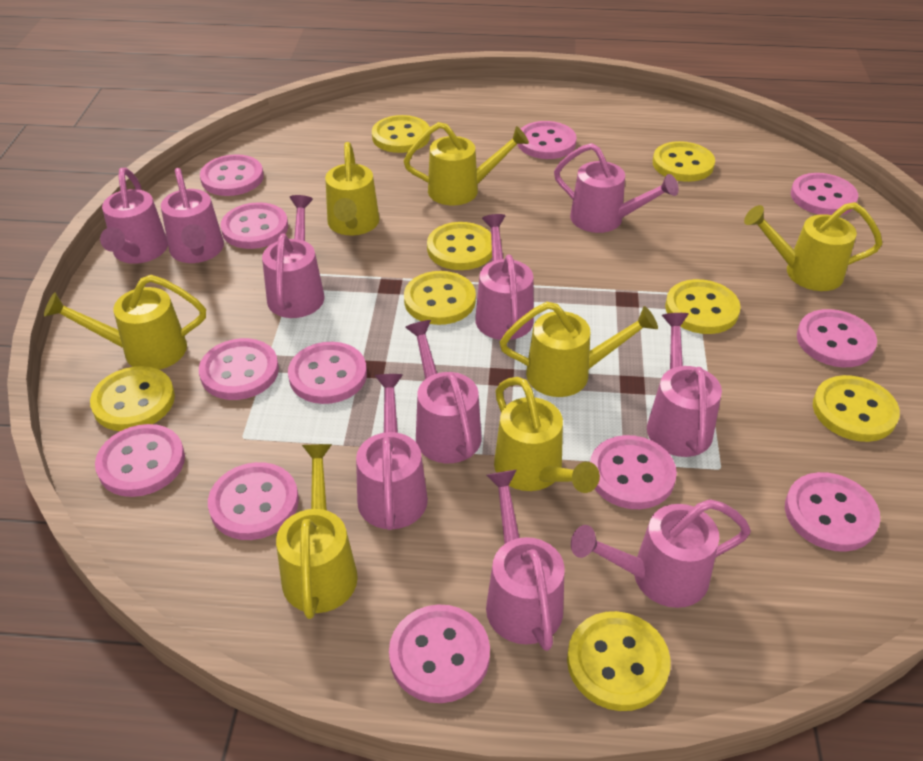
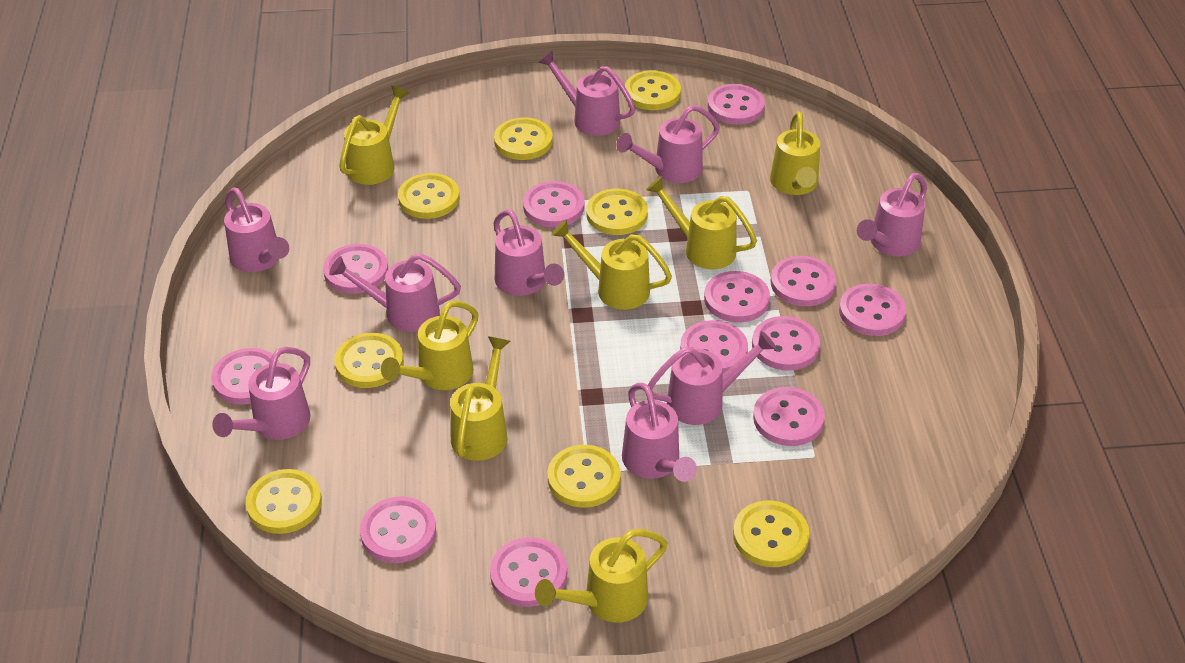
pink watering can: 10 -> 9

